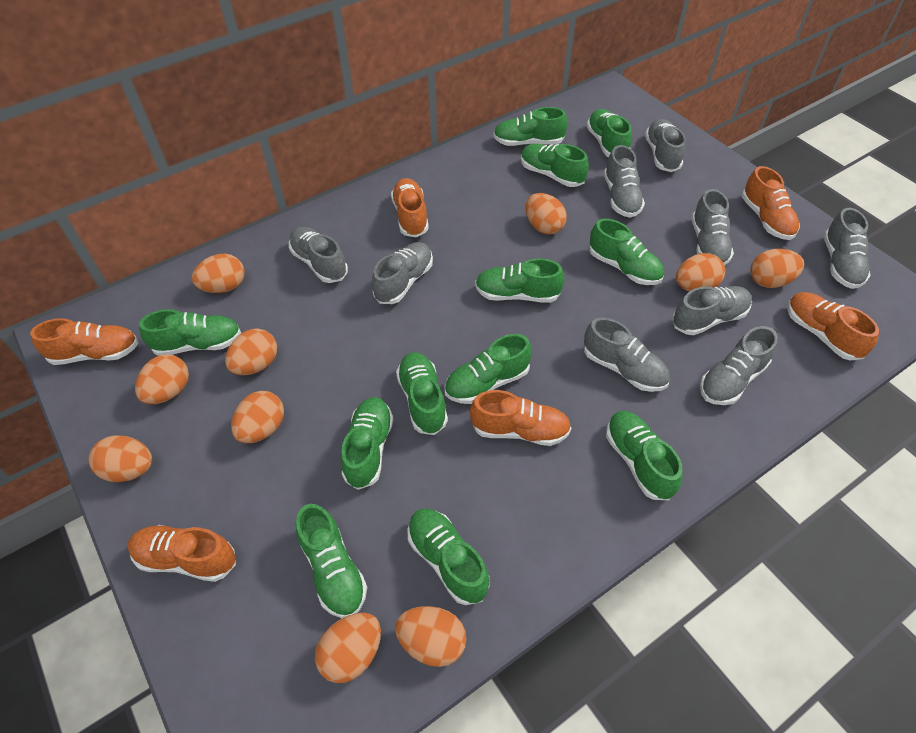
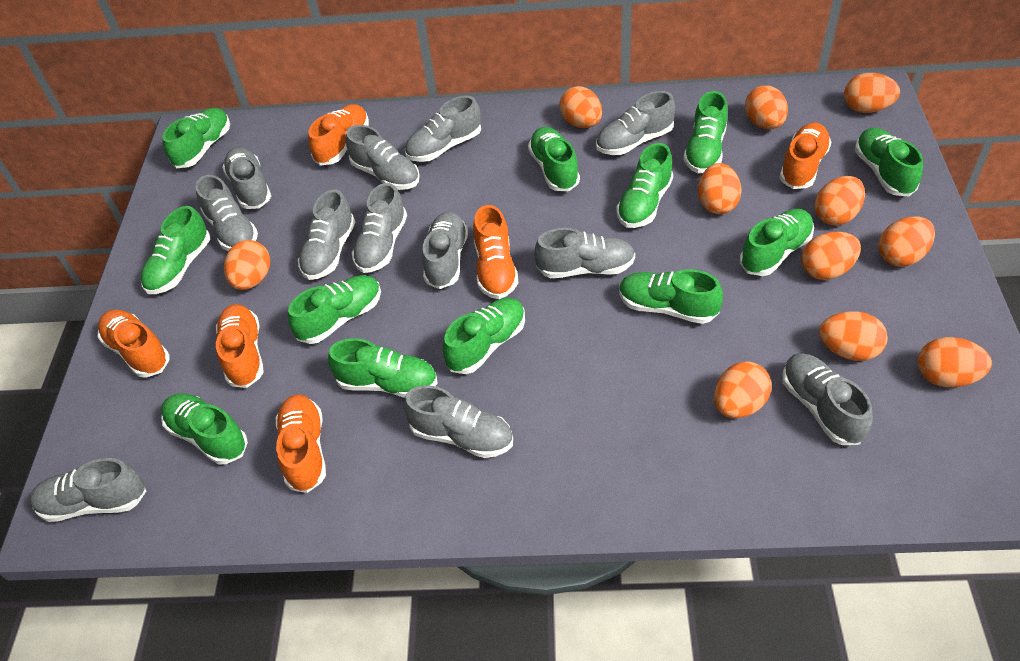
grey shoe: 9 -> 12
orange egg: 10 -> 11

